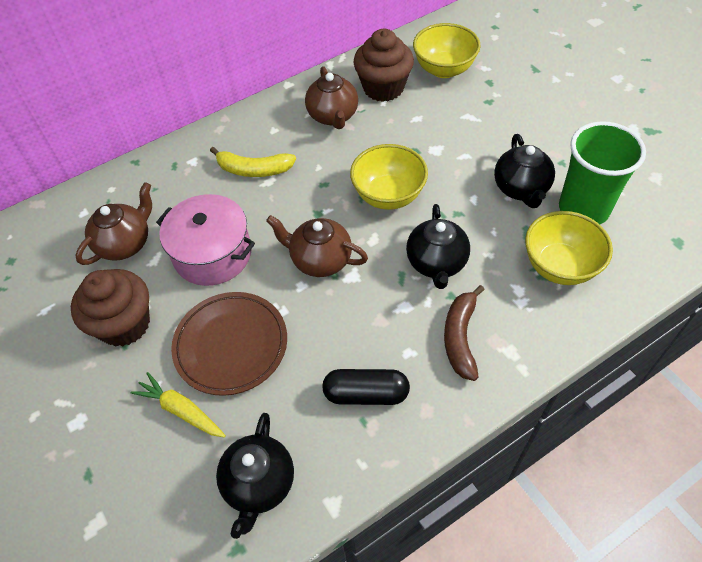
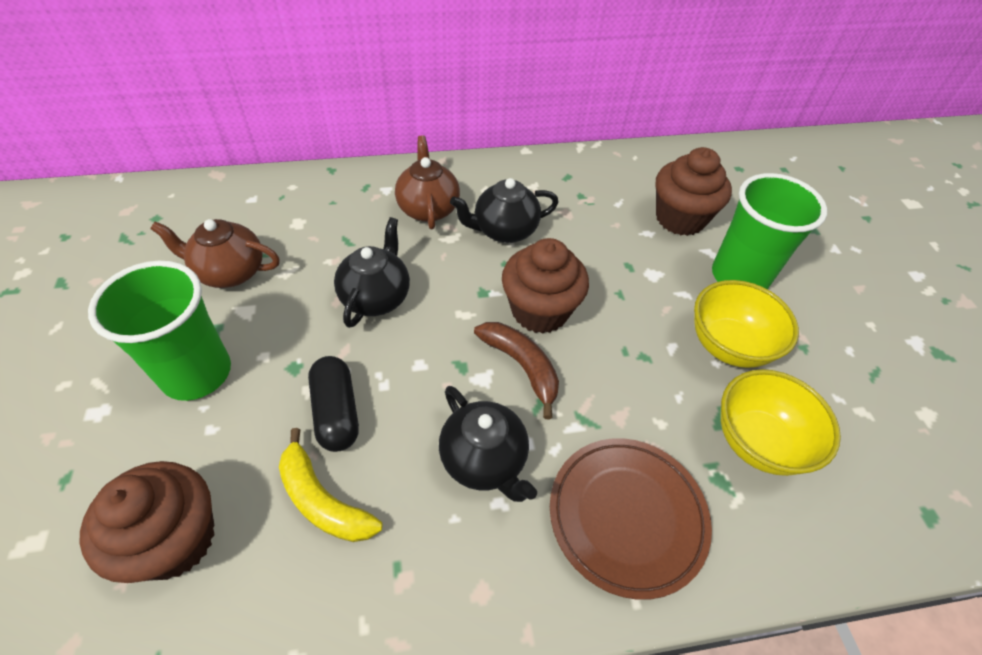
brown cupcake: 2 -> 3
brown teapot: 3 -> 2
green cup: 1 -> 2
pink pot: 1 -> 0
yellow bowl: 3 -> 2
yellow carrot: 1 -> 0

